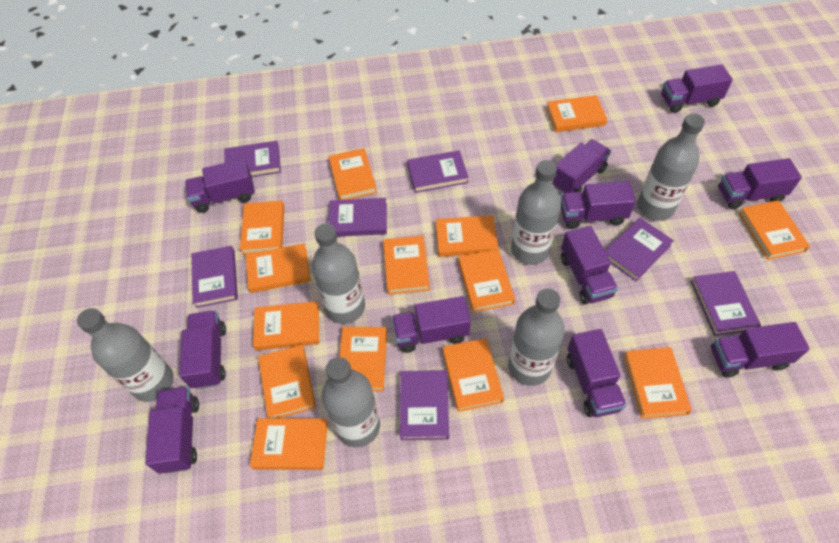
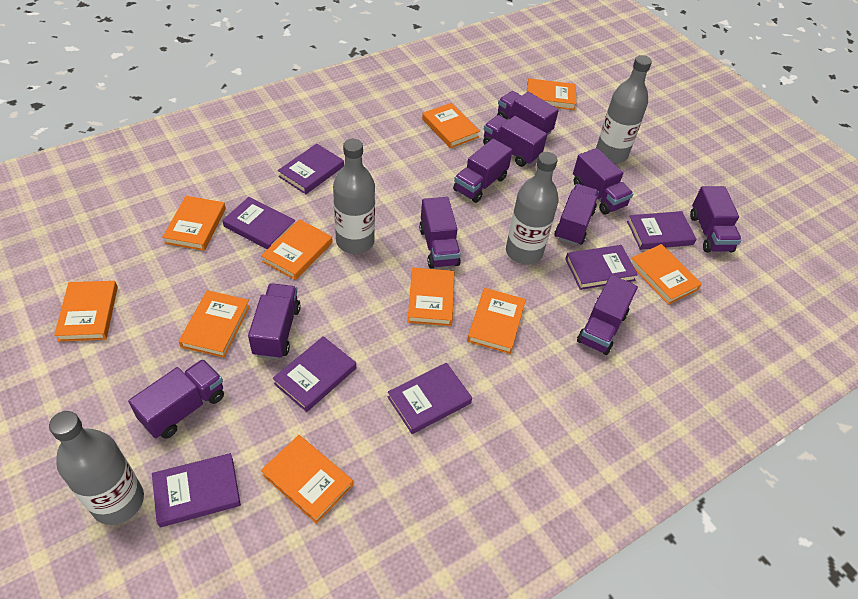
grey bottle: 6 -> 4
orange book: 14 -> 10
purple truck: 11 -> 10

